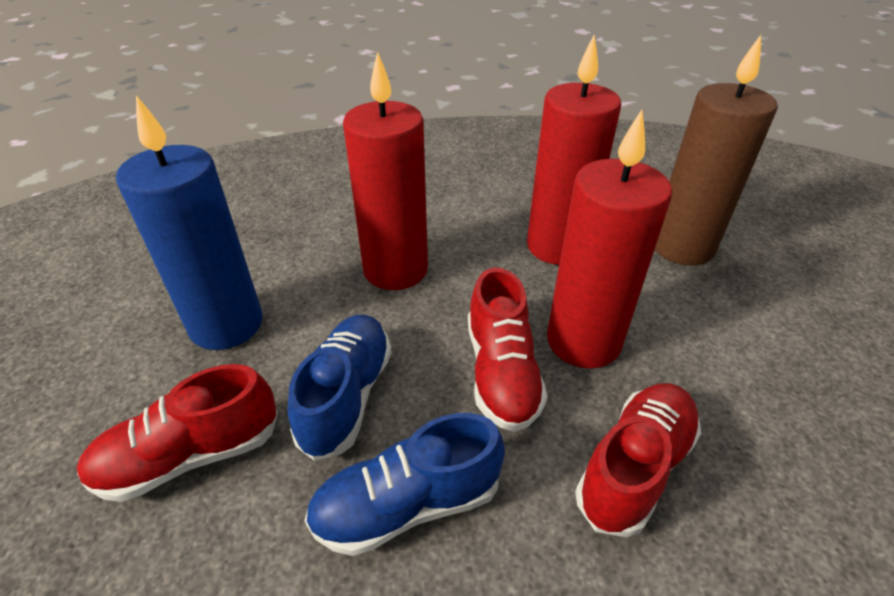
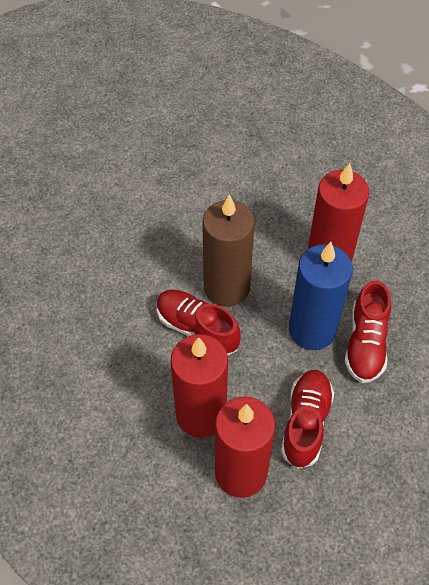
blue shoe: 2 -> 0

